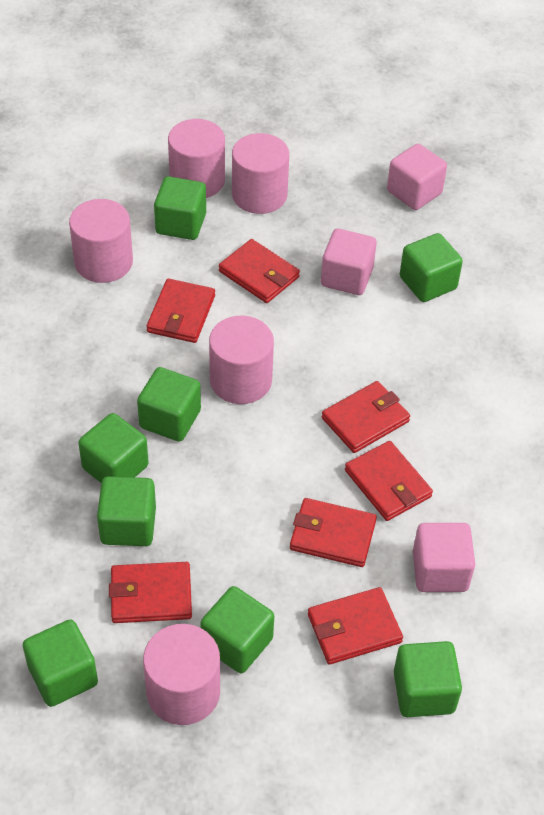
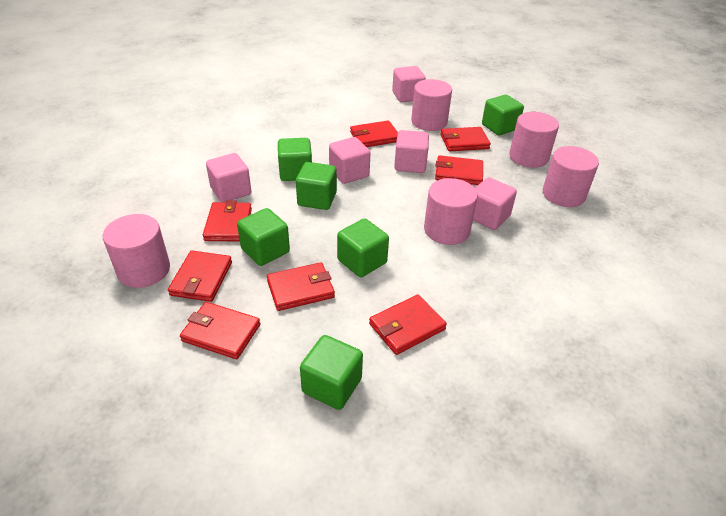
green cube: 8 -> 6
pink cube: 3 -> 5
red wallet: 7 -> 8

